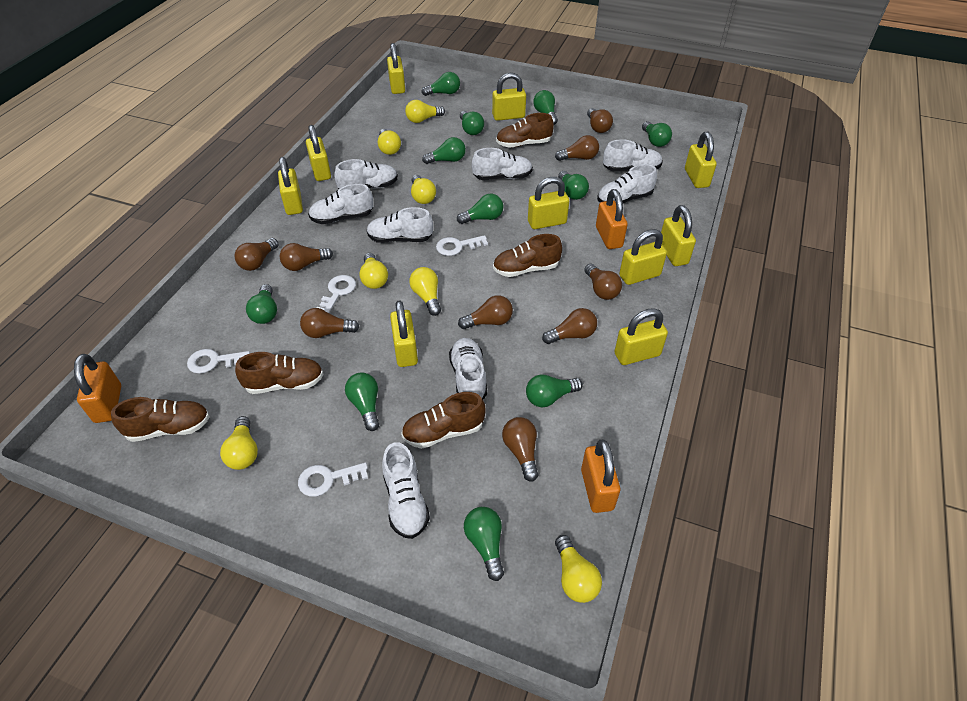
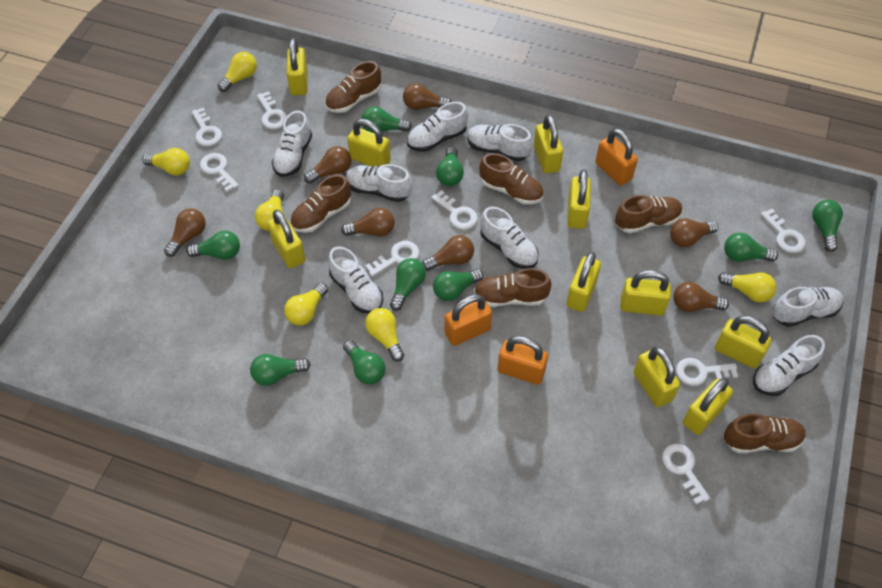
brown light bulb: 9 -> 7
brown shoe: 5 -> 6
green light bulb: 11 -> 9
white key: 4 -> 8
yellow light bulb: 7 -> 6

